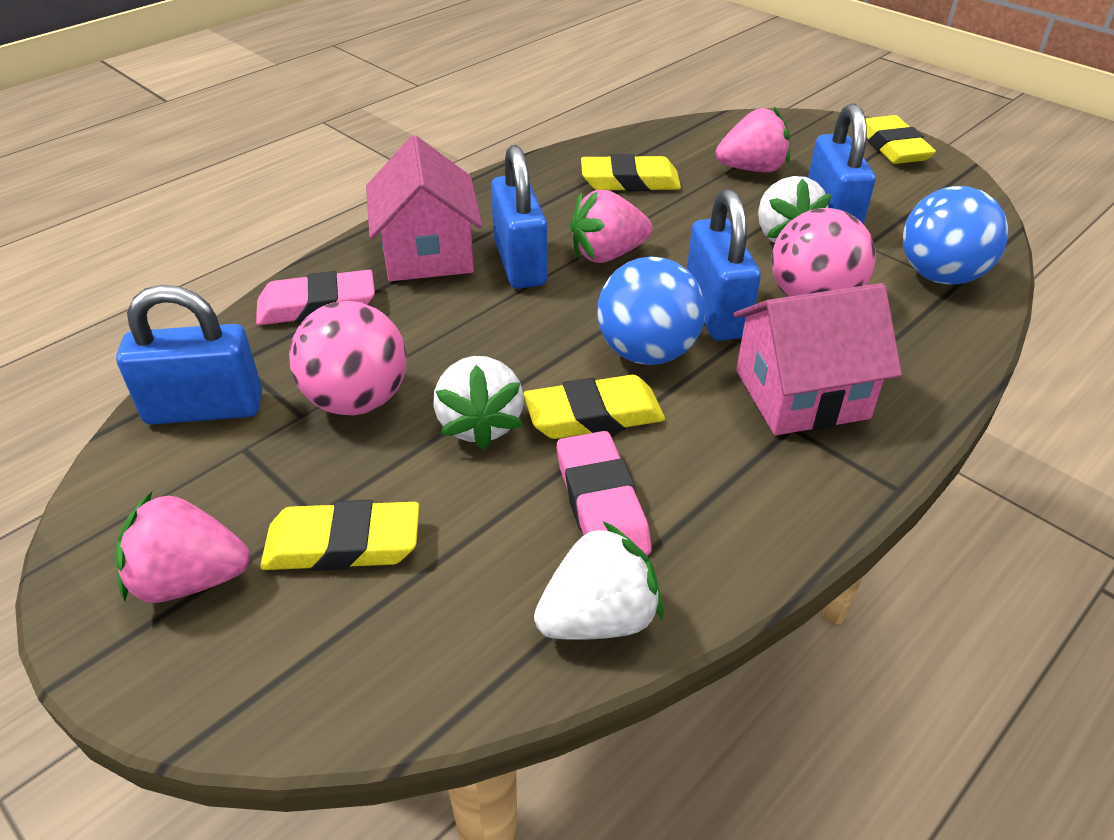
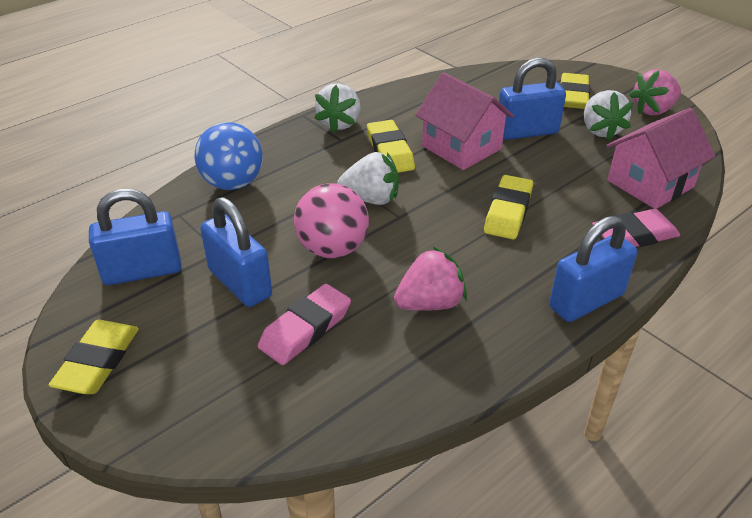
blue ball: 2 -> 1
pink ball: 2 -> 1
pink strawberry: 3 -> 2

